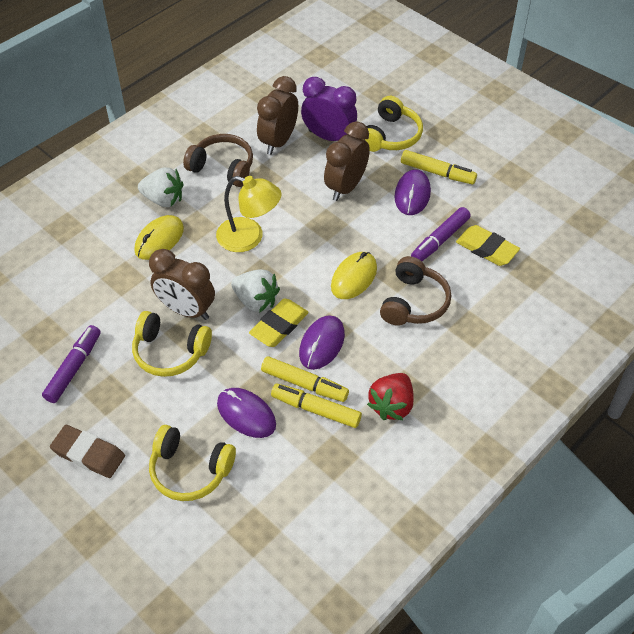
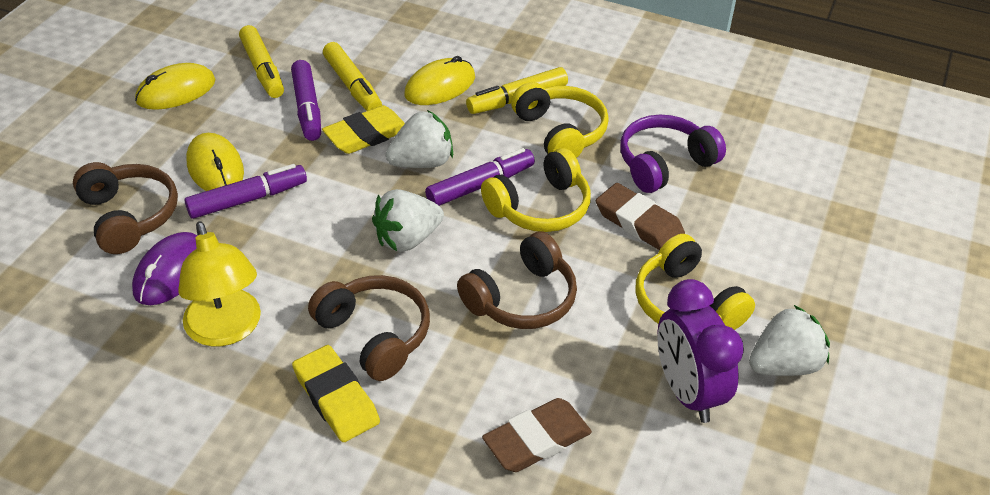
brown clock: 3 -> 0
brown eraser: 1 -> 2
brown headphones: 2 -> 3
purple headphones: 0 -> 1
purple marker: 2 -> 3
purple mouse: 3 -> 1
red strawberry: 1 -> 0
white strawberry: 2 -> 3
yellow mouse: 2 -> 3

